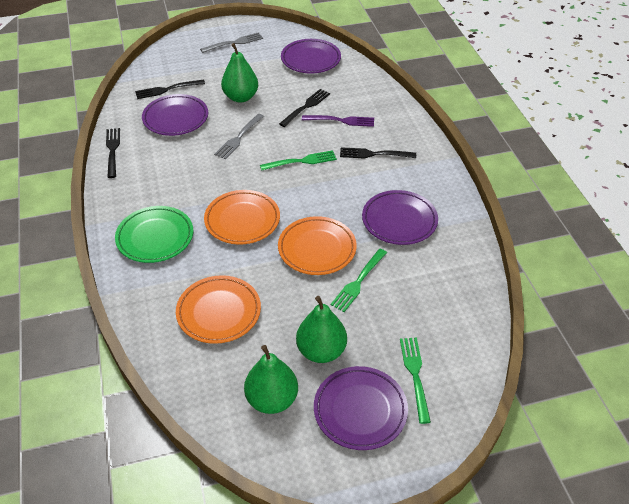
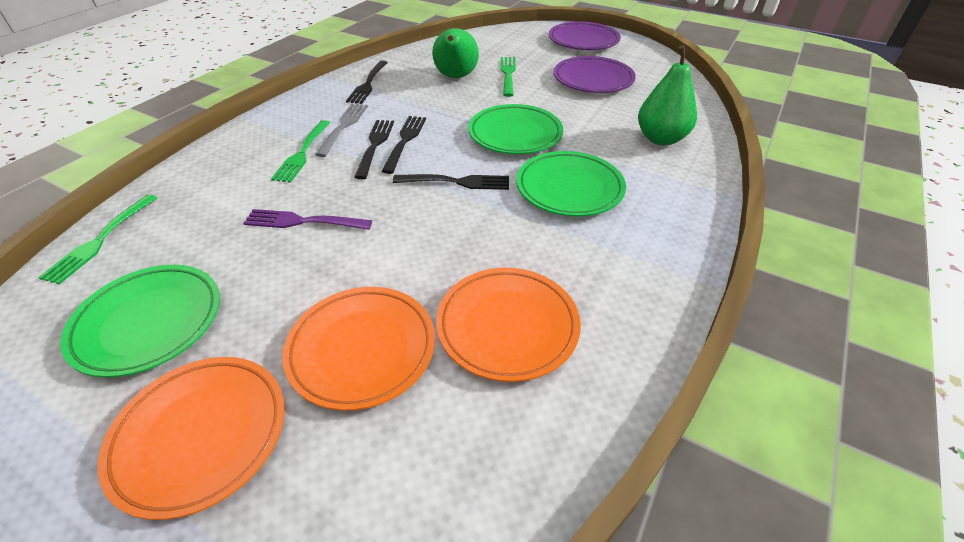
green pear: 3 -> 2
green plate: 1 -> 3
grey fork: 2 -> 1
purple plate: 4 -> 2

